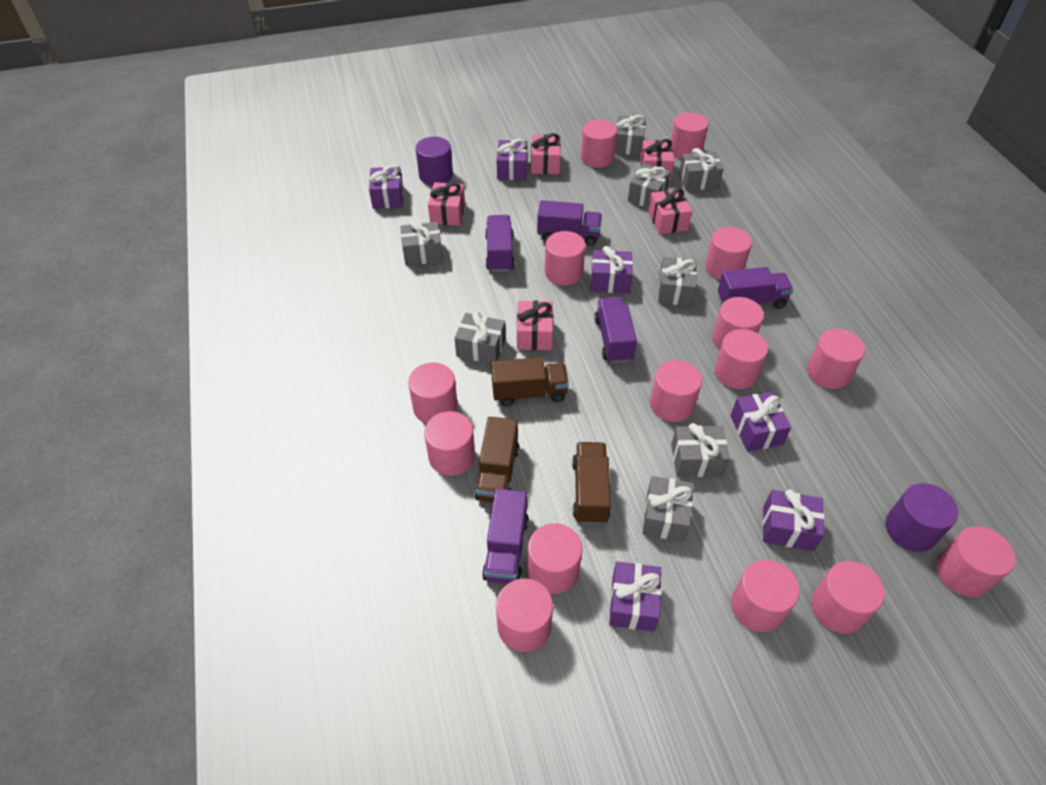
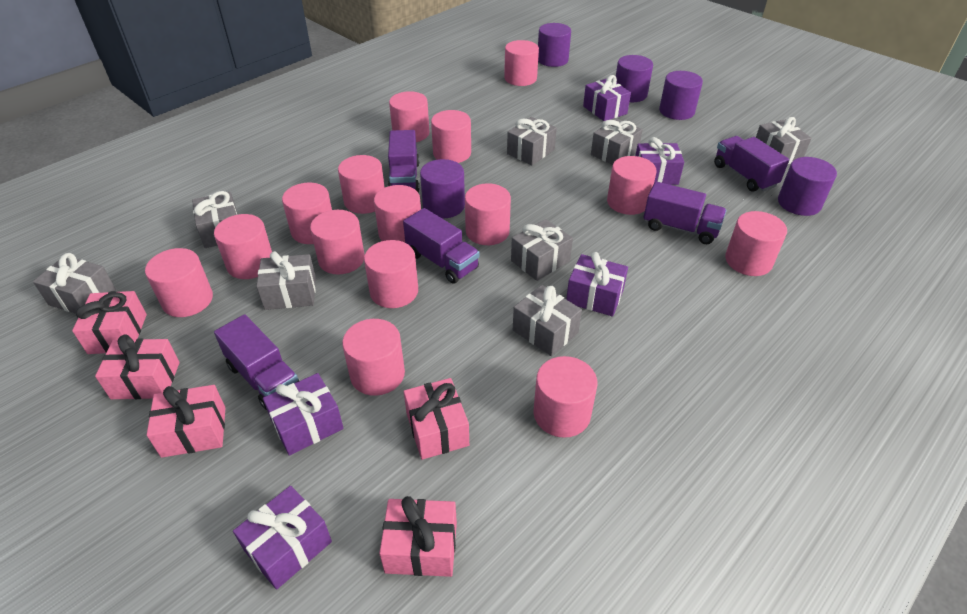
brown truck: 3 -> 0
purple cylinder: 2 -> 5
purple gift: 6 -> 5

